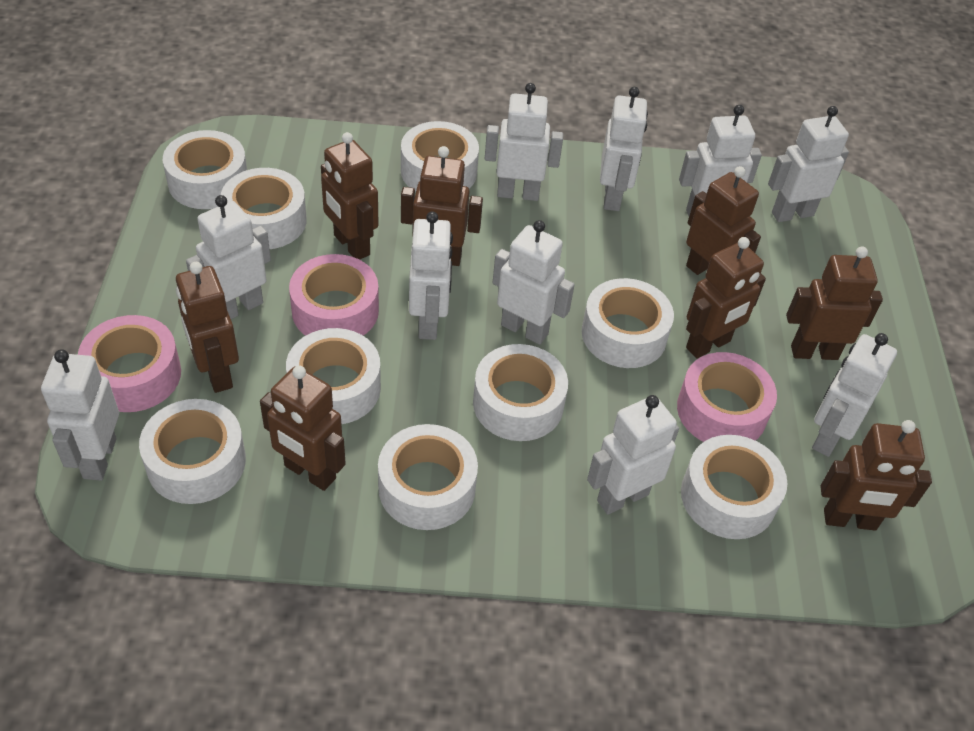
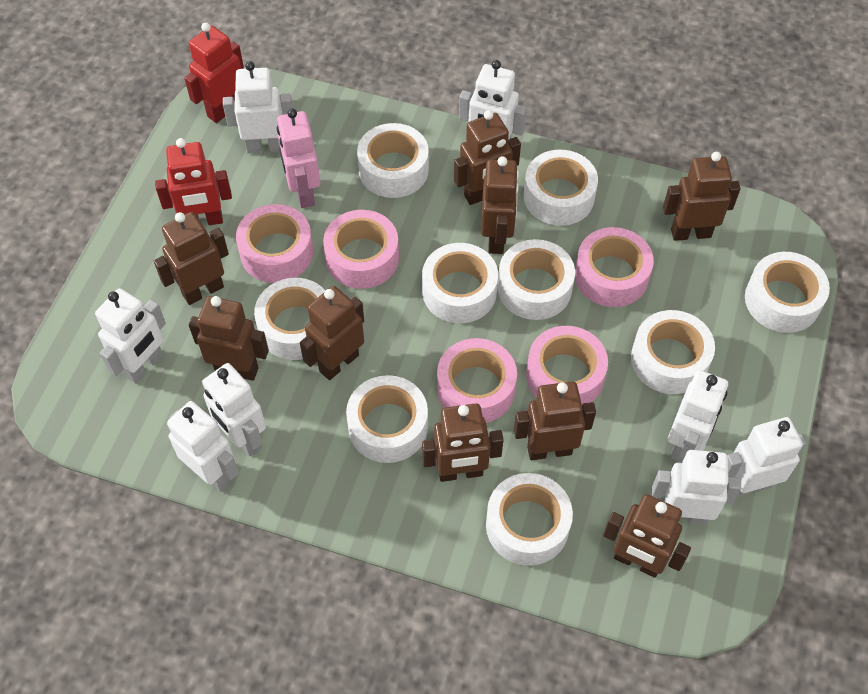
brown robot: 8 -> 9
pink robot: 0 -> 1
pink tape: 3 -> 5
red robot: 0 -> 2
white robot: 10 -> 8

